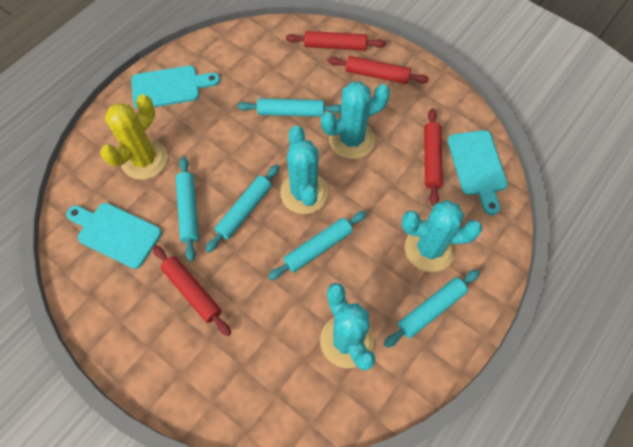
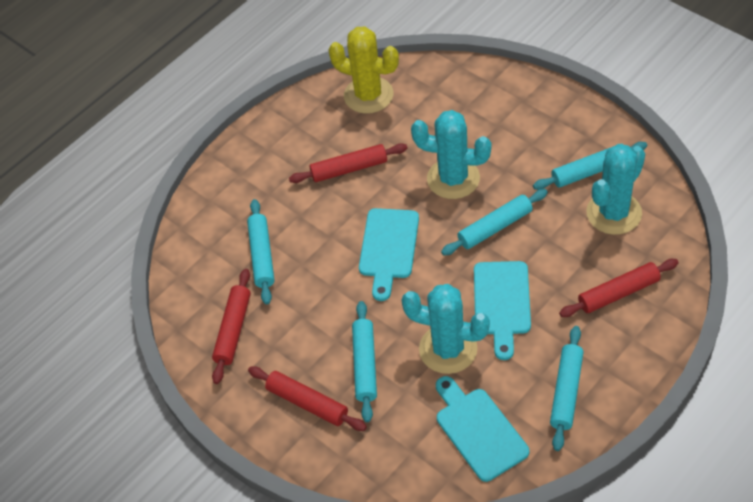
turquoise cactus: 4 -> 3

